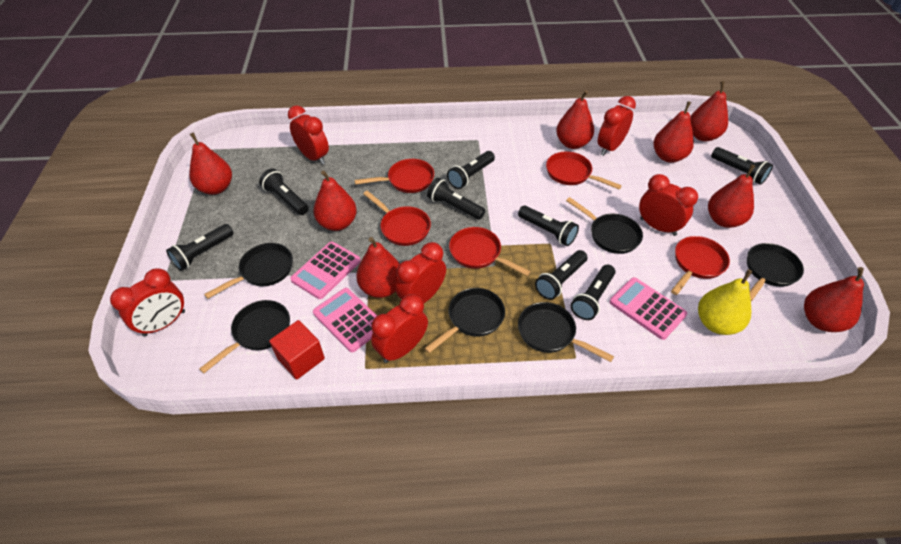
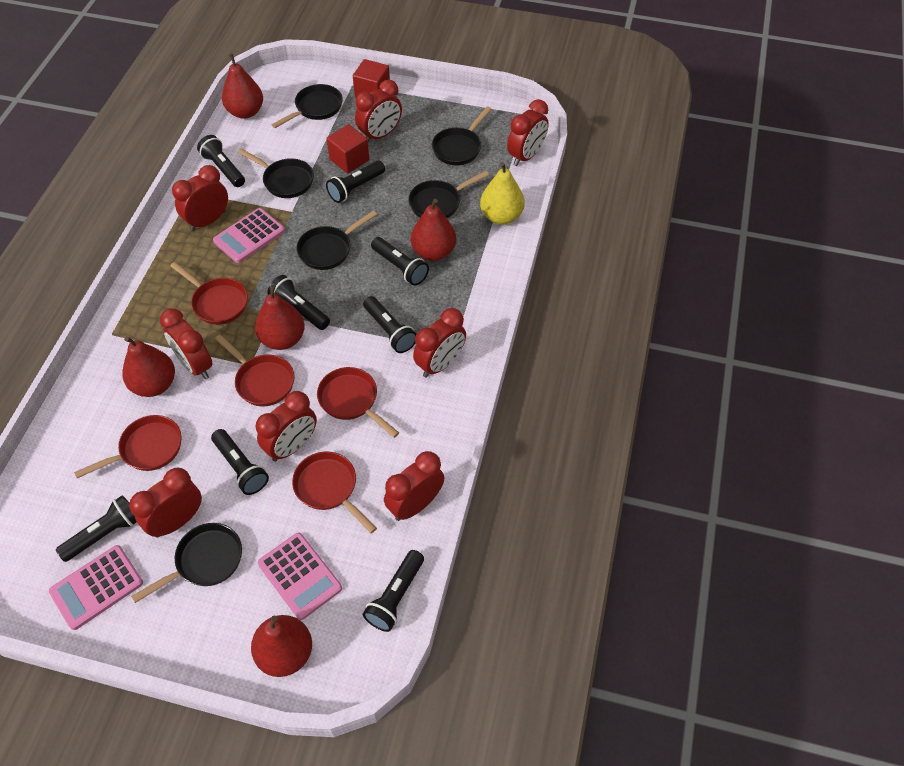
red clock: 6 -> 8
red cube: 1 -> 2
red pear: 8 -> 5

